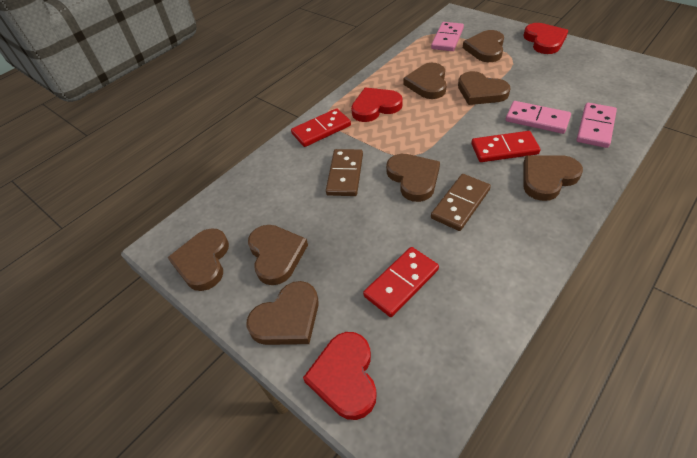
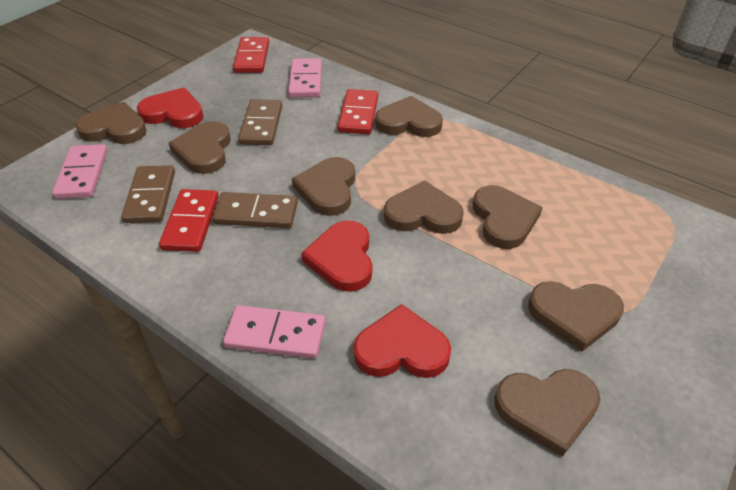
brown domino: 2 -> 3

